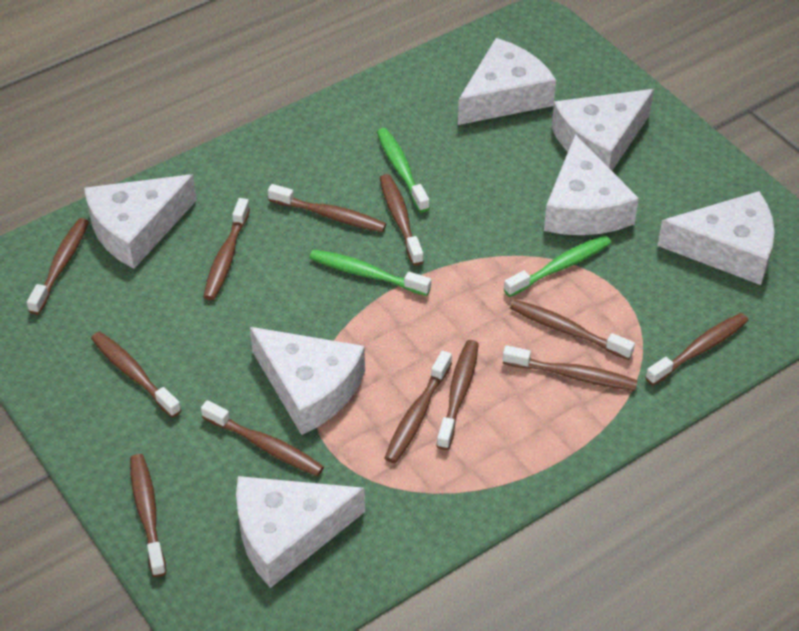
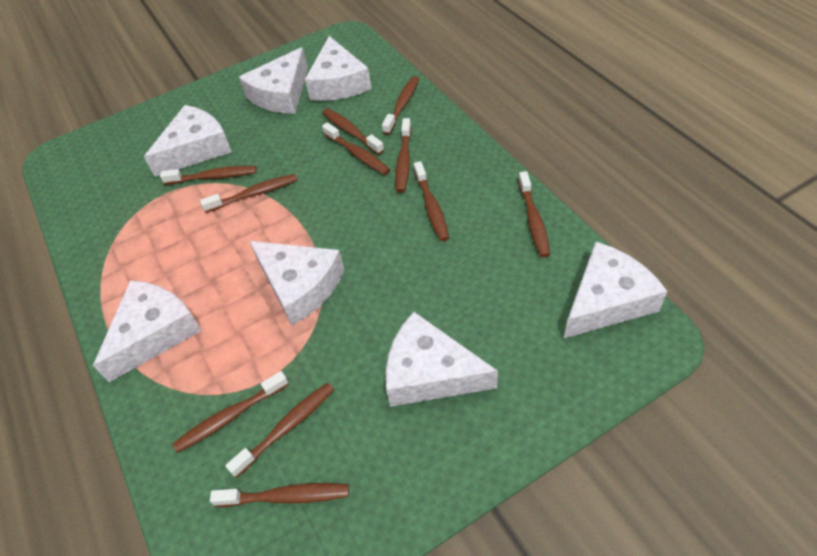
brown toothbrush: 12 -> 11
green toothbrush: 3 -> 0

